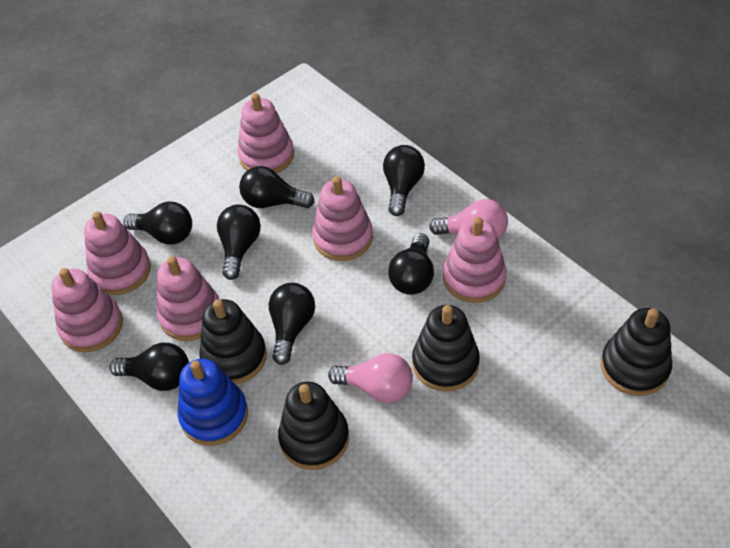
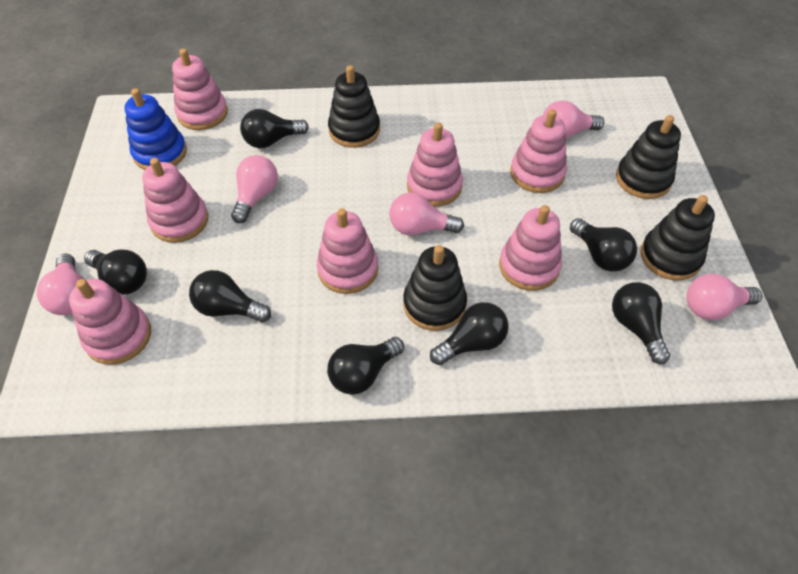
pink light bulb: 2 -> 5
pink stacking toy: 6 -> 7

